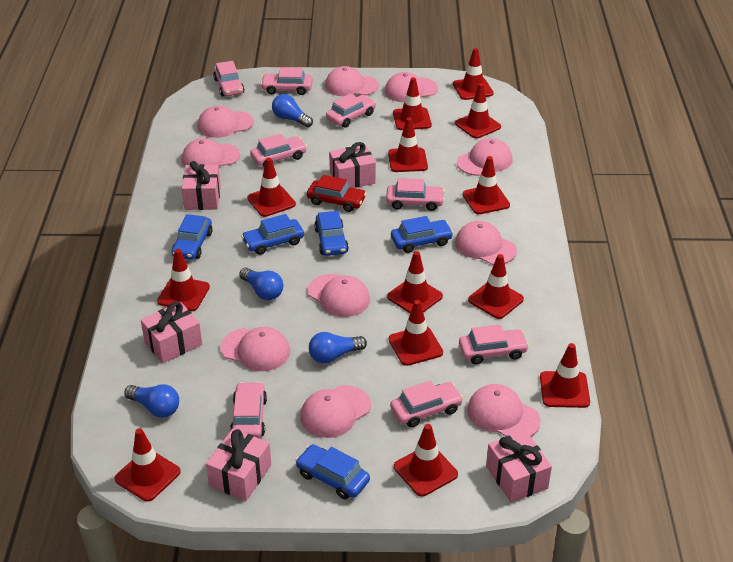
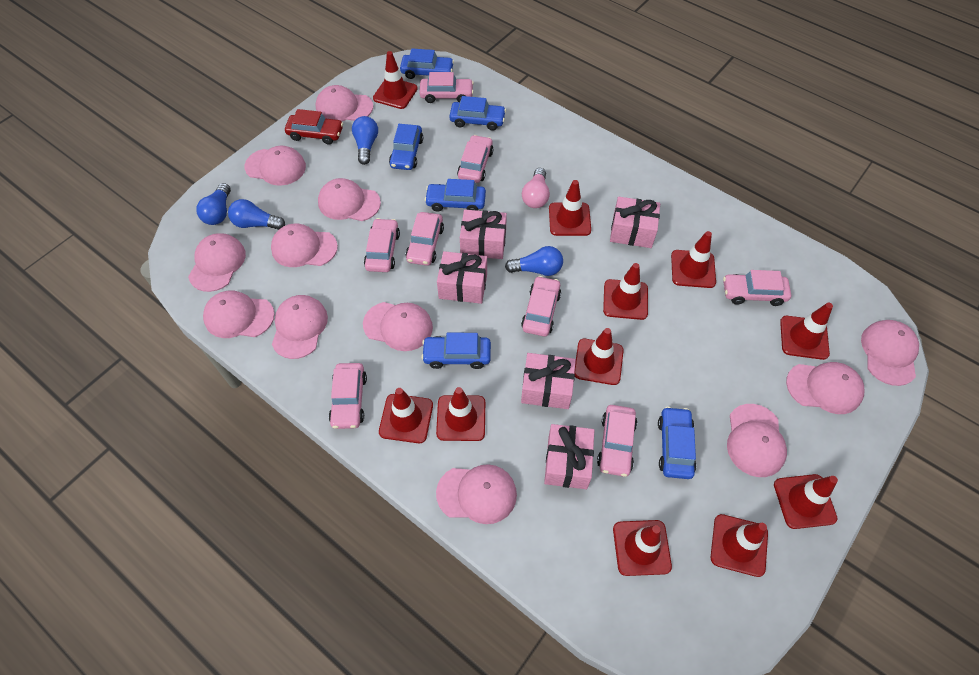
blue car: 5 -> 6
pink cap: 10 -> 12
pink light bulb: 0 -> 1
red traffic cone: 13 -> 11

